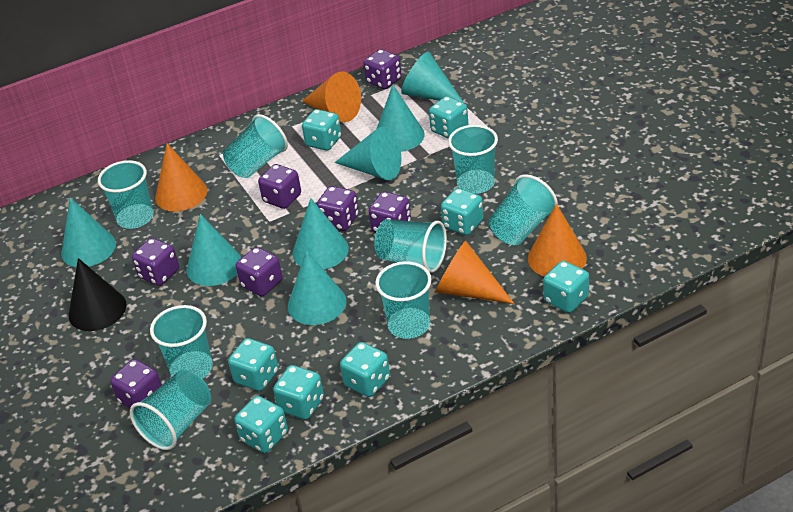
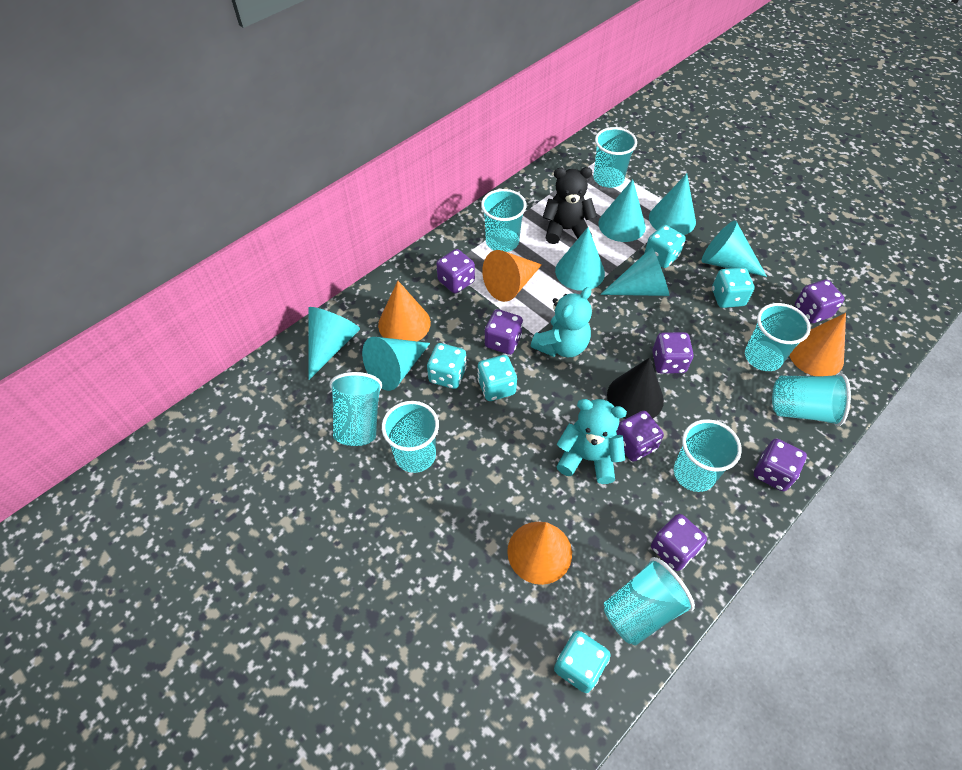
black teddy bear: 0 -> 1
turquoise dice: 8 -> 5
turquoise teddy bear: 0 -> 2

